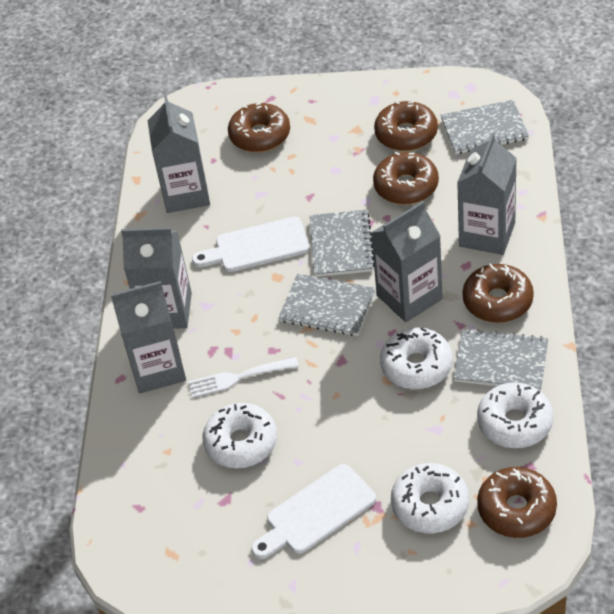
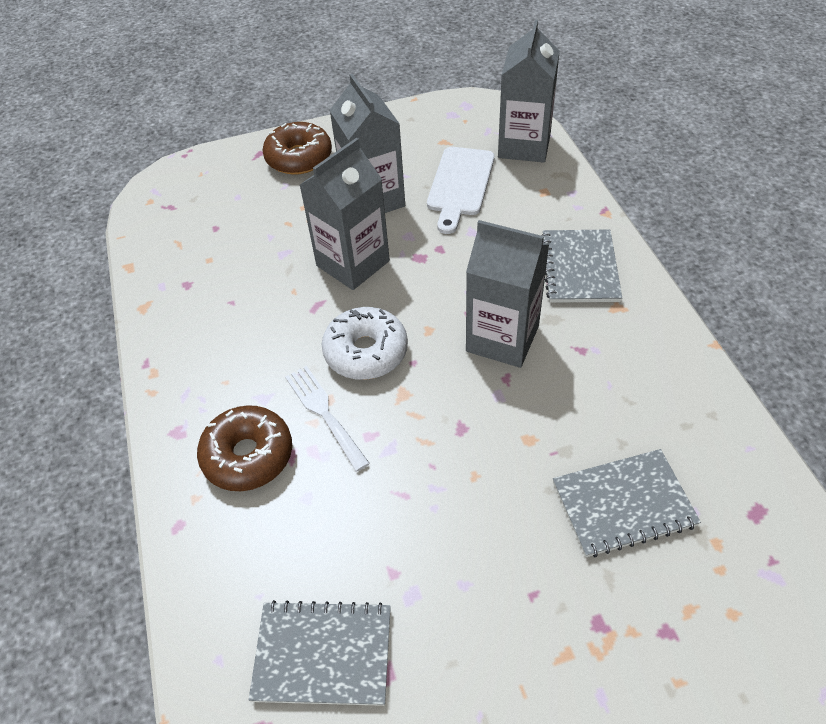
brown donut: 5 -> 2
grey carton: 5 -> 4
grey notebook: 4 -> 3
white cutting board: 2 -> 1
white donut: 4 -> 1

